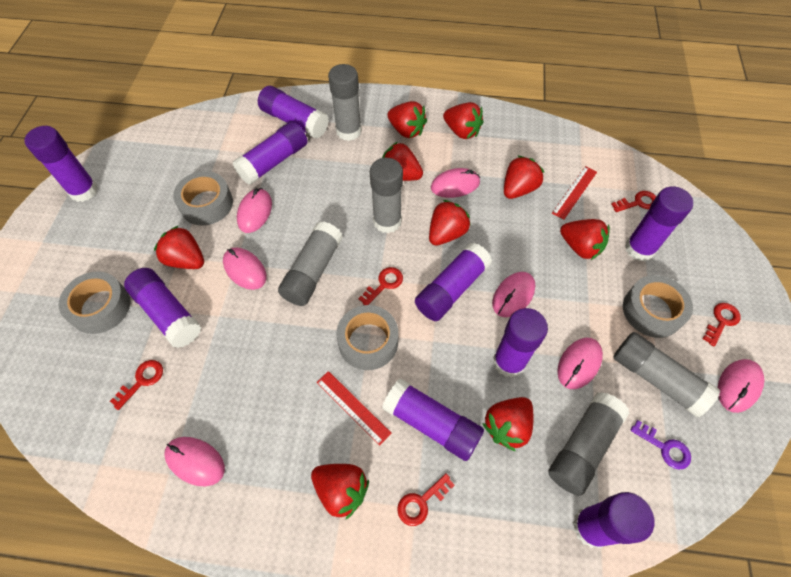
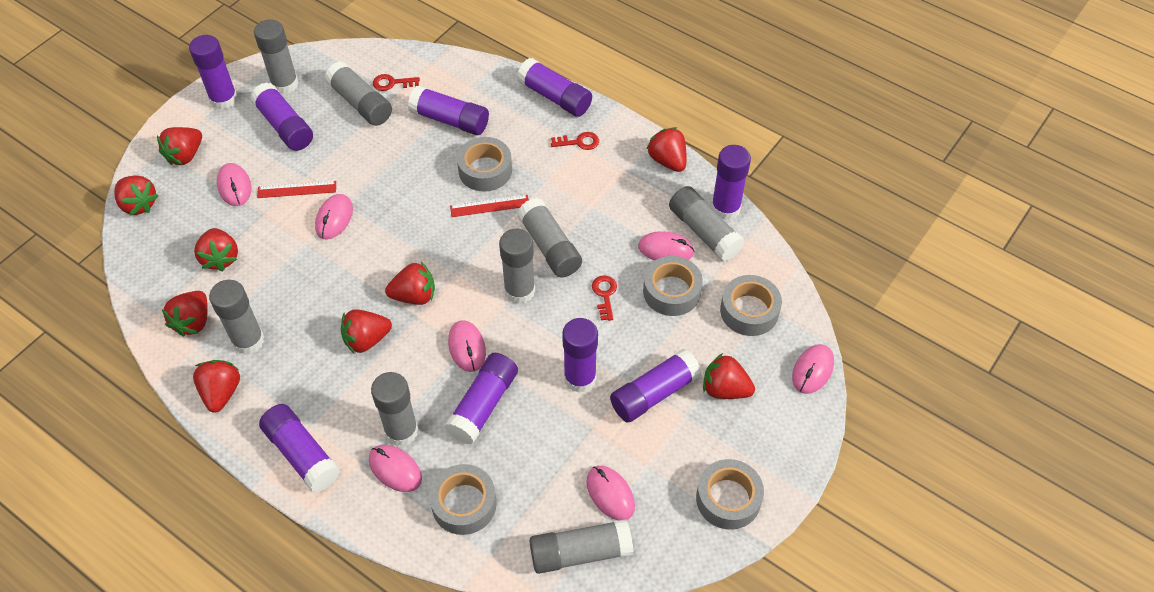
grey glue stick: 5 -> 8
grey tape: 4 -> 5
purple key: 1 -> 0
red key: 5 -> 3

